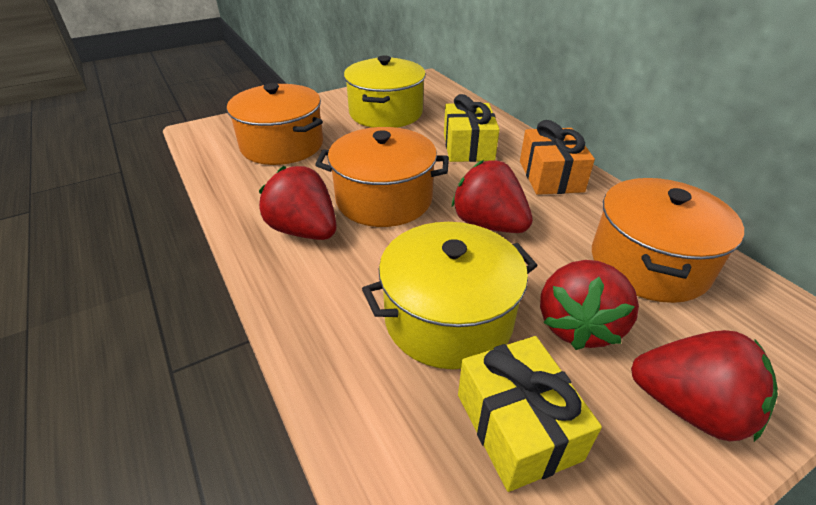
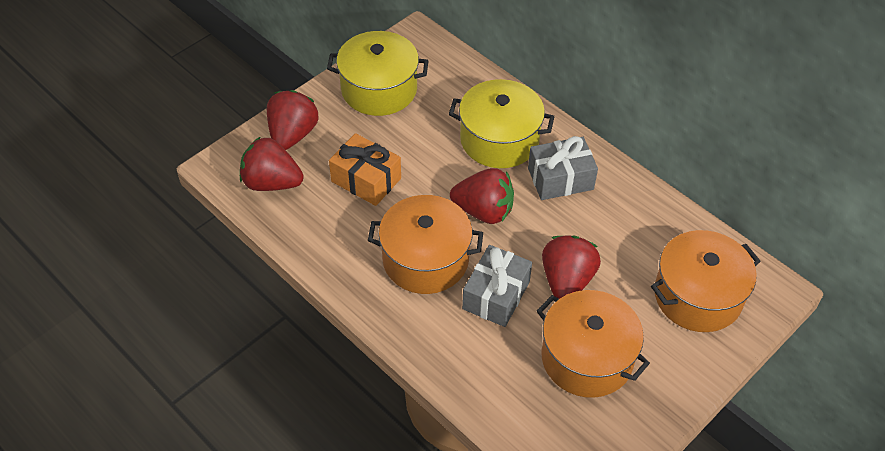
grey gift: 0 -> 2
yellow gift: 2 -> 0

